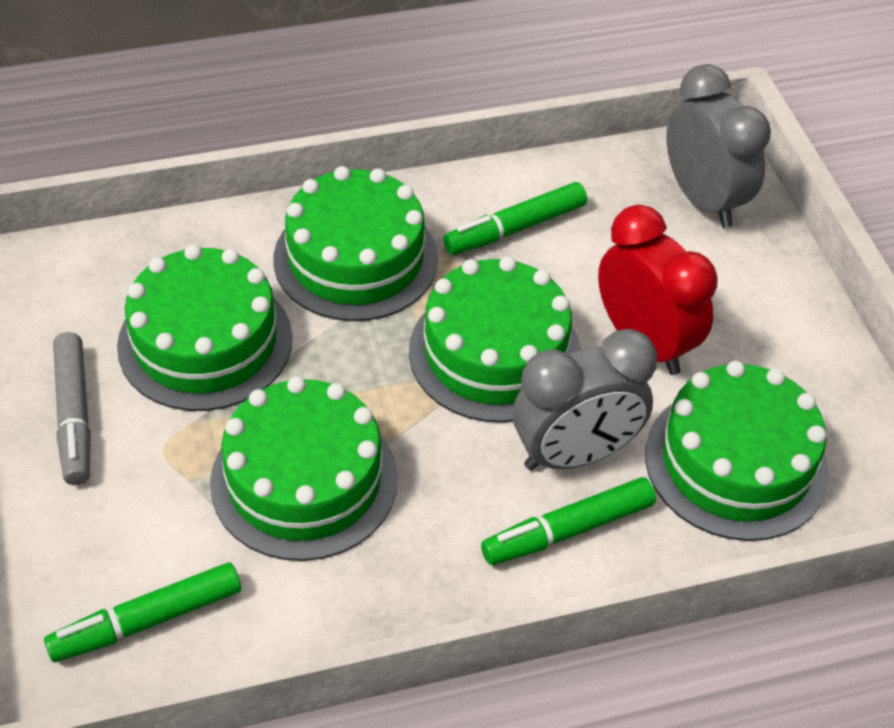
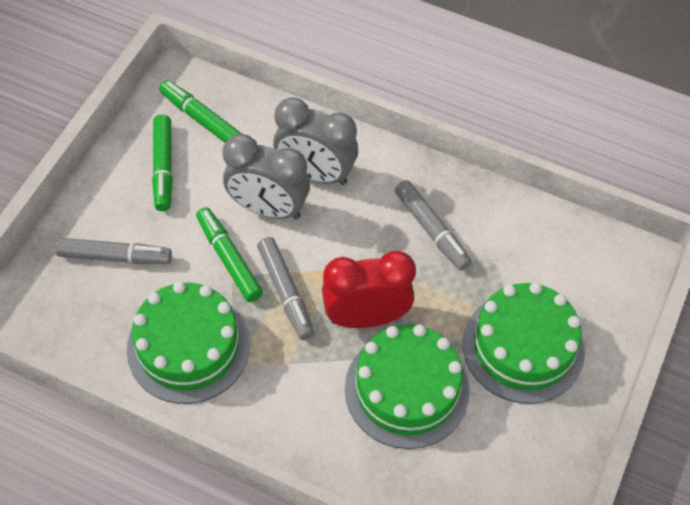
green cake: 5 -> 3
grey marker: 1 -> 3

